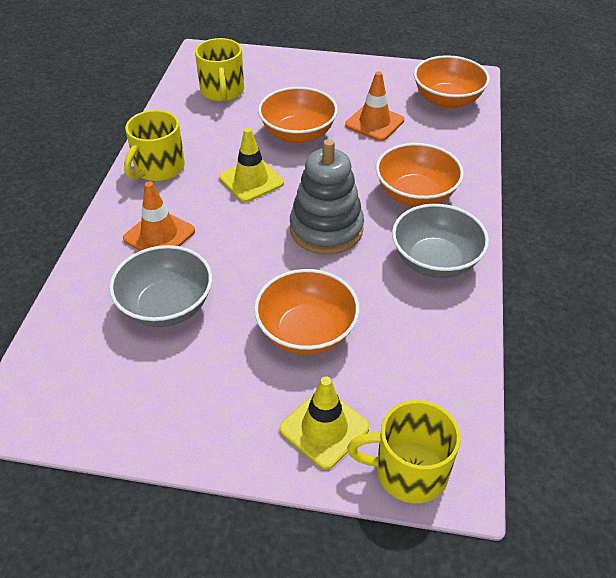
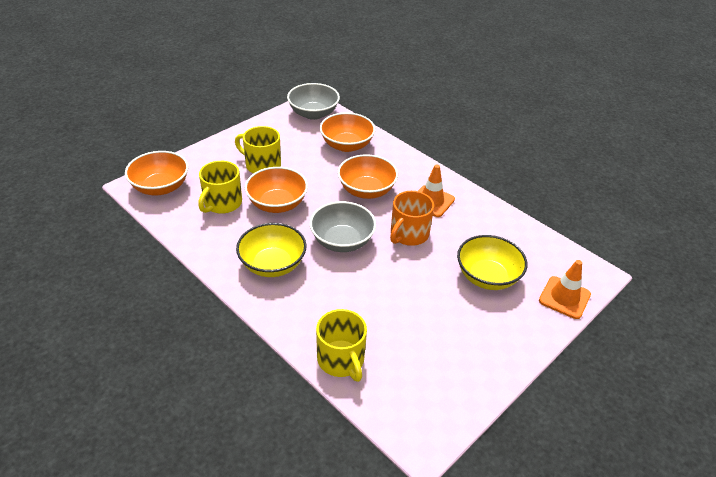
grey stacking toy: 1 -> 0
orange mug: 0 -> 1
yellow bowl: 0 -> 2
yellow traffic cone: 2 -> 0

